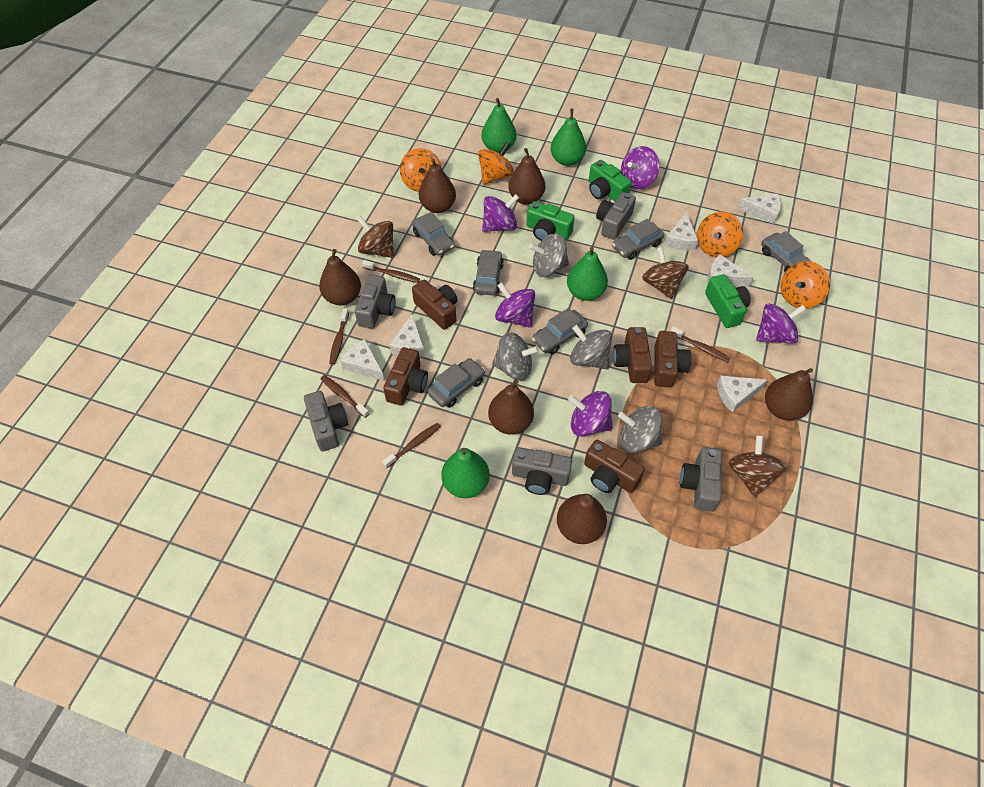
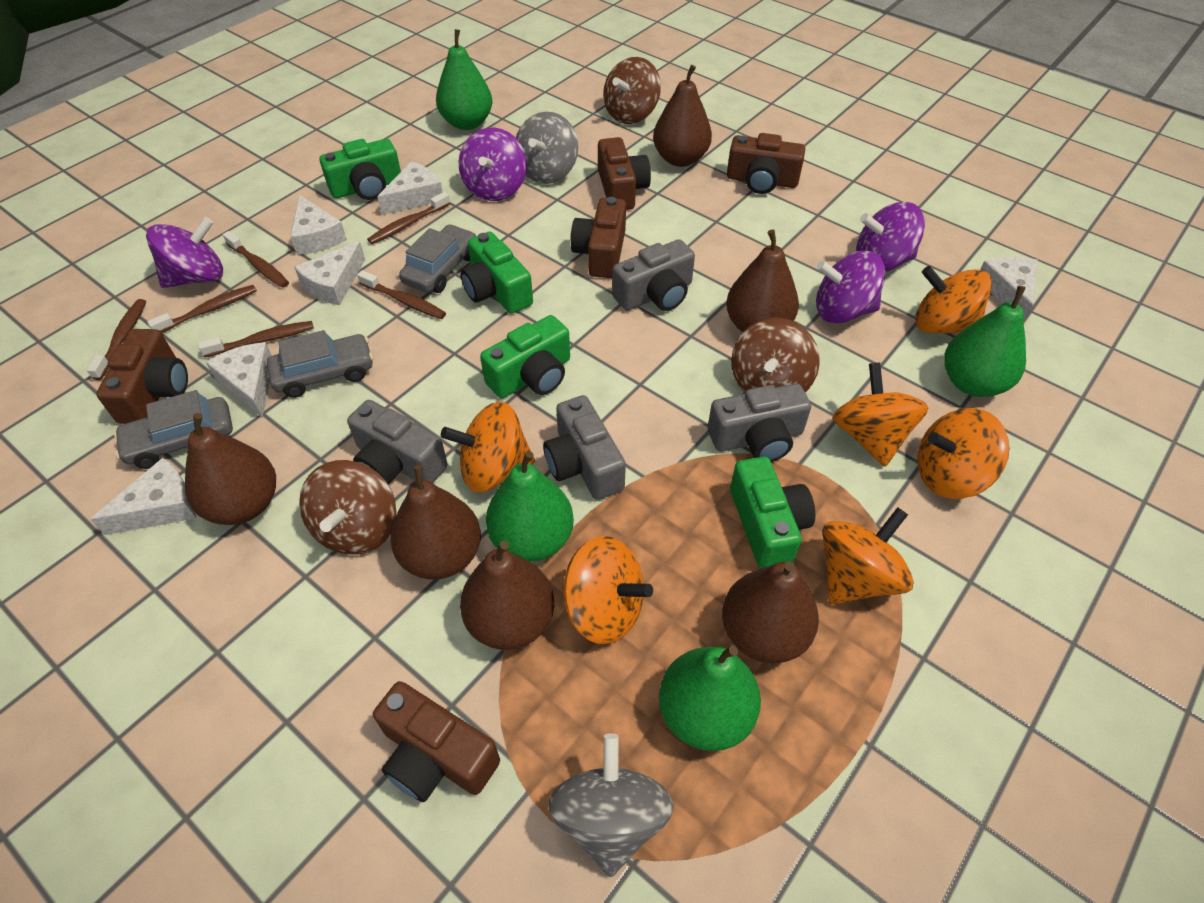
brown toothbrush: 5 -> 6
green camera: 3 -> 4
grey camera: 5 -> 4
grey car: 6 -> 3
grey spinning top: 4 -> 2
orange spinning top: 4 -> 6
purple spinning top: 5 -> 4

